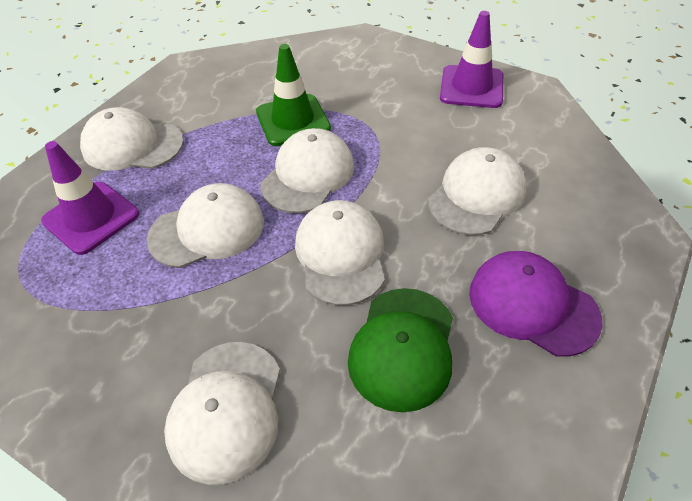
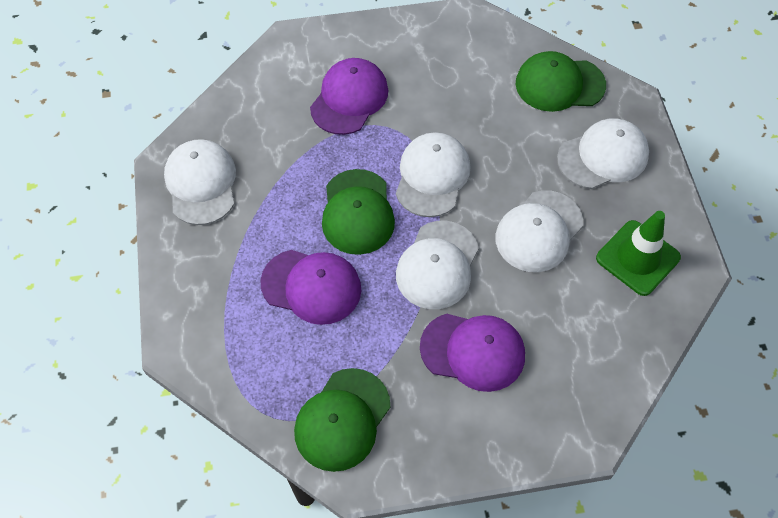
green cap: 1 -> 3
purple cap: 1 -> 3
purple traffic cone: 2 -> 0
white cap: 6 -> 5

